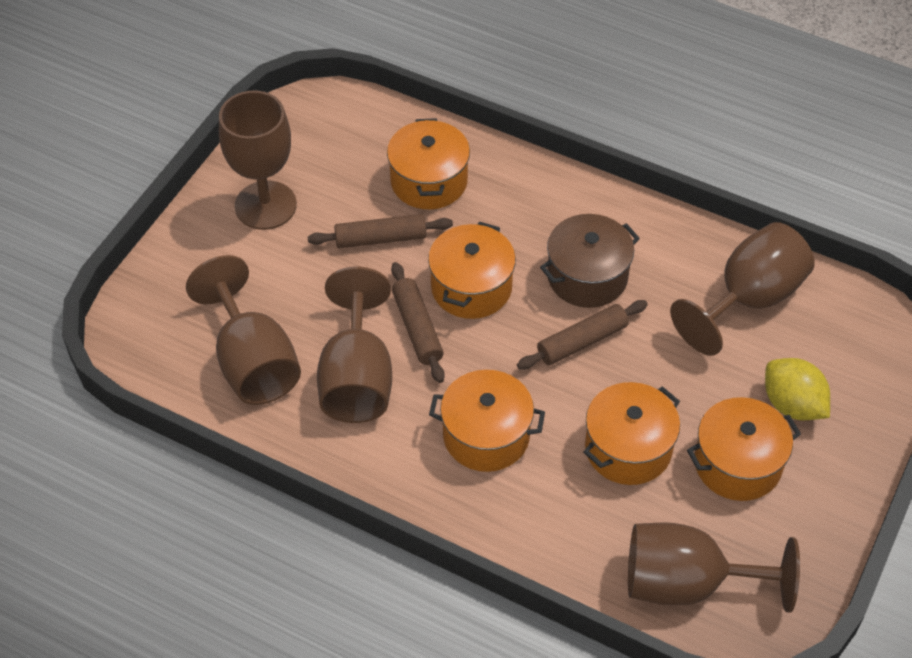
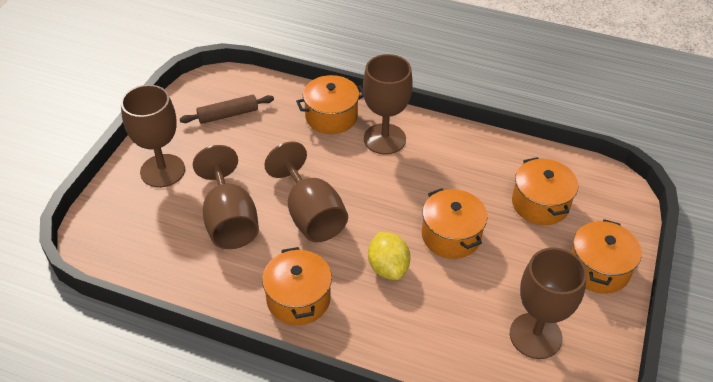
brown pot: 1 -> 0
brown rolling pin: 3 -> 1

